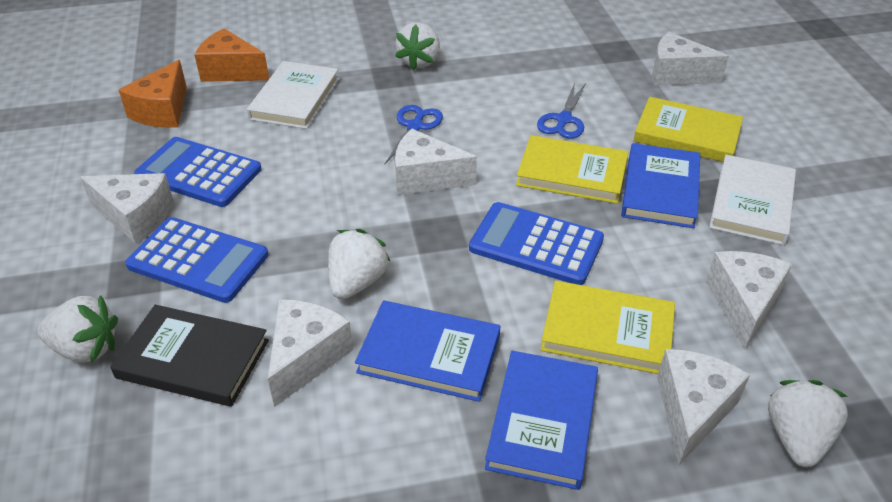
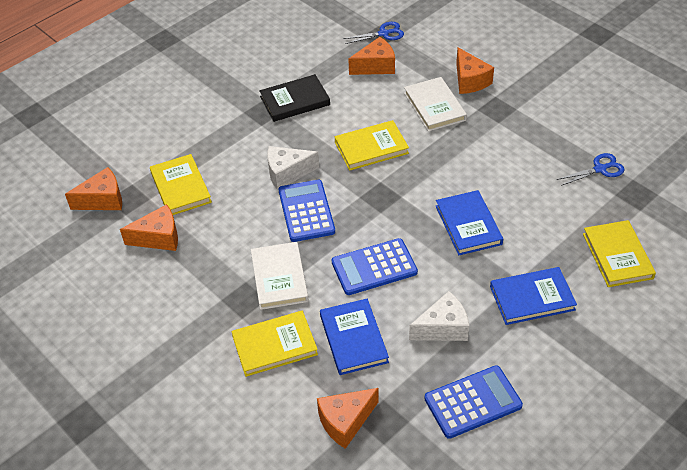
orange cheese: 2 -> 5
white cheese: 6 -> 2
white strawberry: 4 -> 0
yellow book: 3 -> 4

